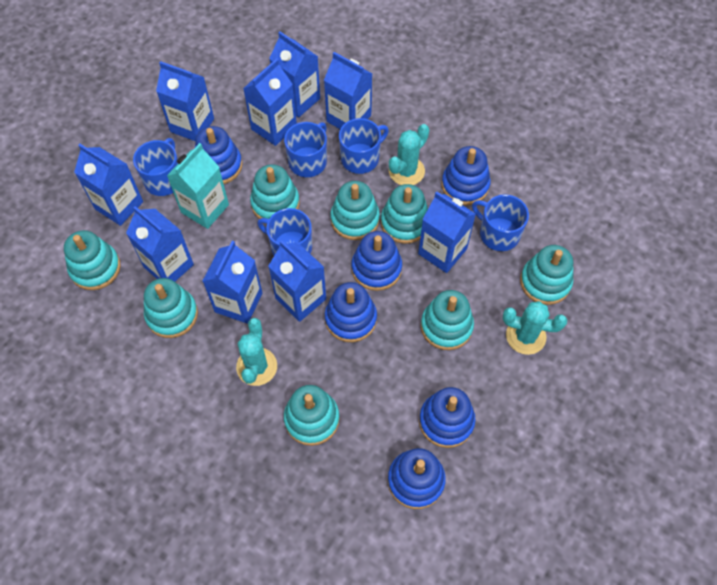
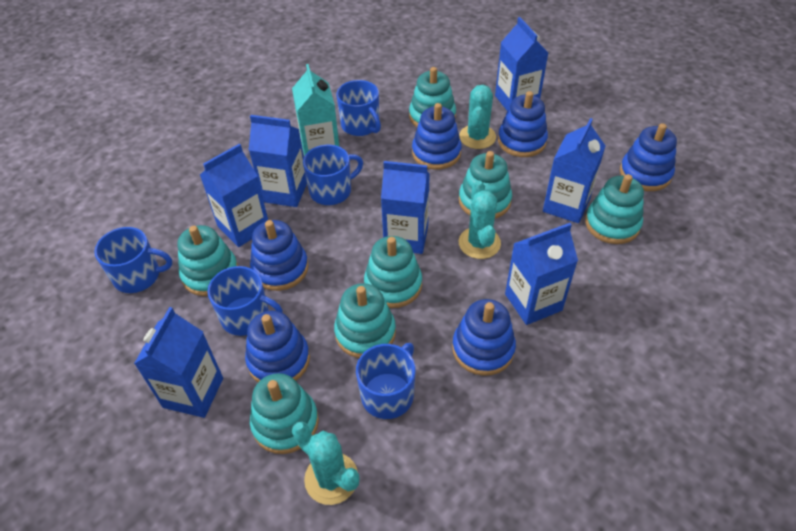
blue carton: 9 -> 7
turquoise stacking toy: 8 -> 7

